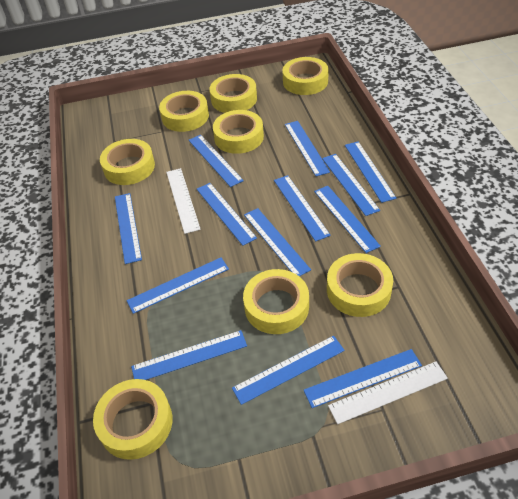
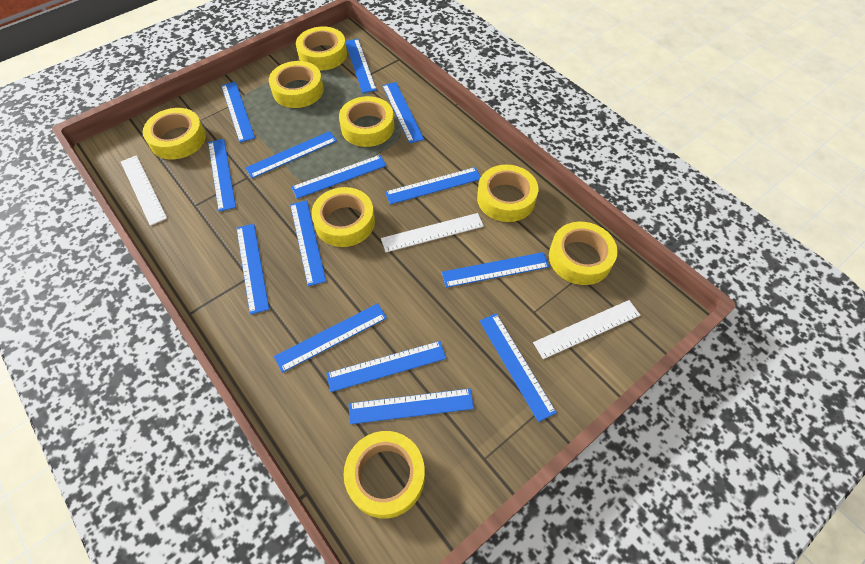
blue ruler: 13 -> 14
white ruler: 2 -> 3

